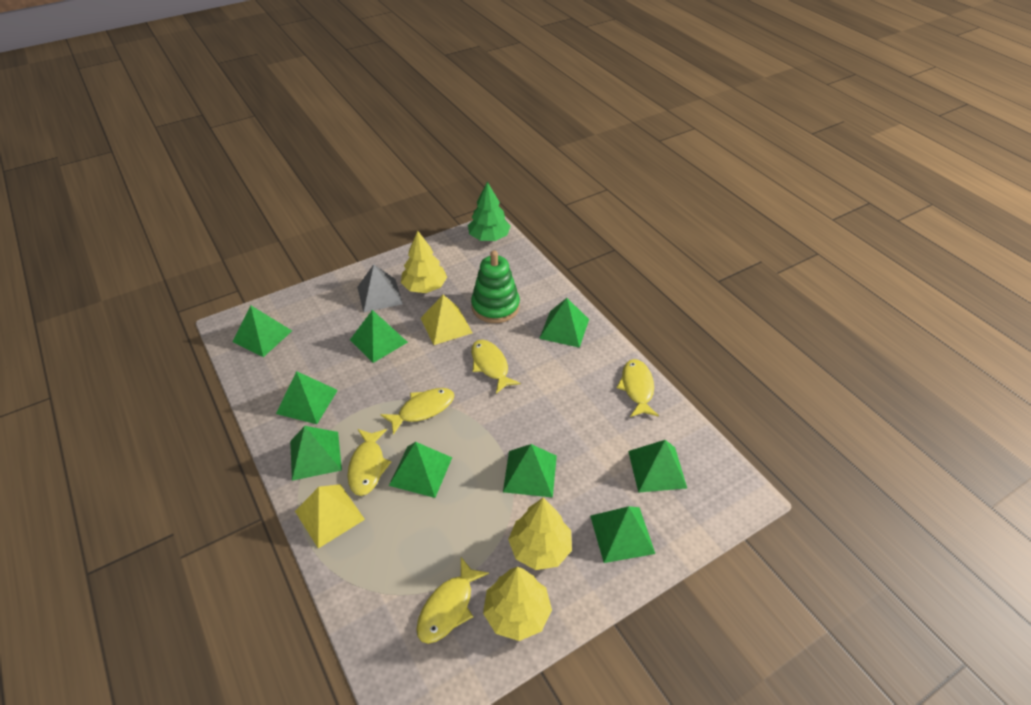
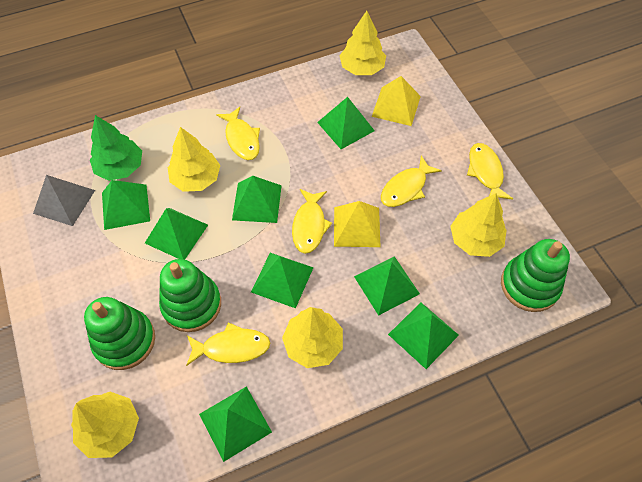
green pyramid: 9 -> 8
green stacking toy: 1 -> 3
yellow tree: 3 -> 5

